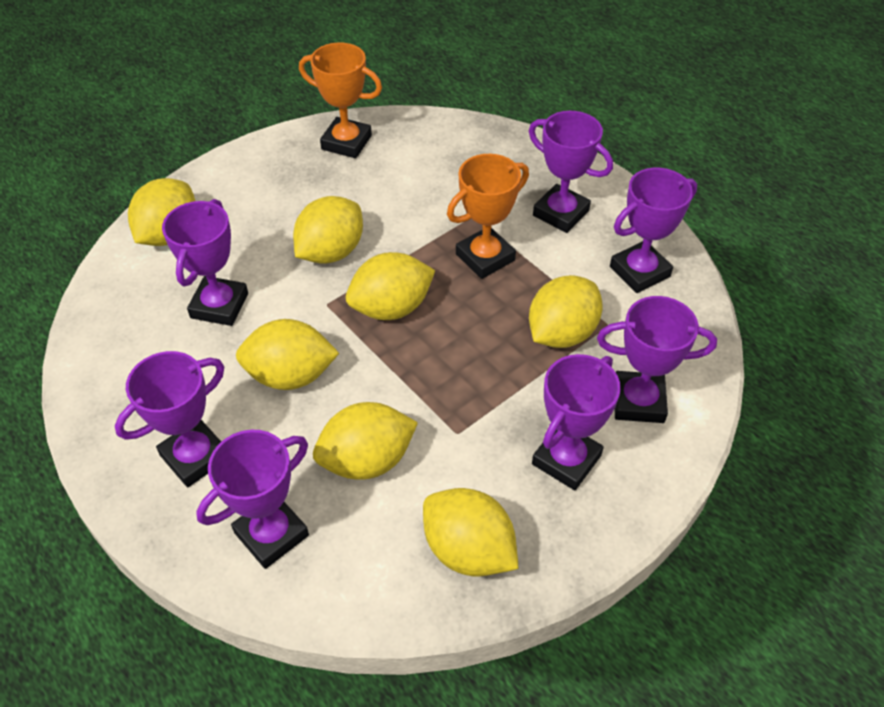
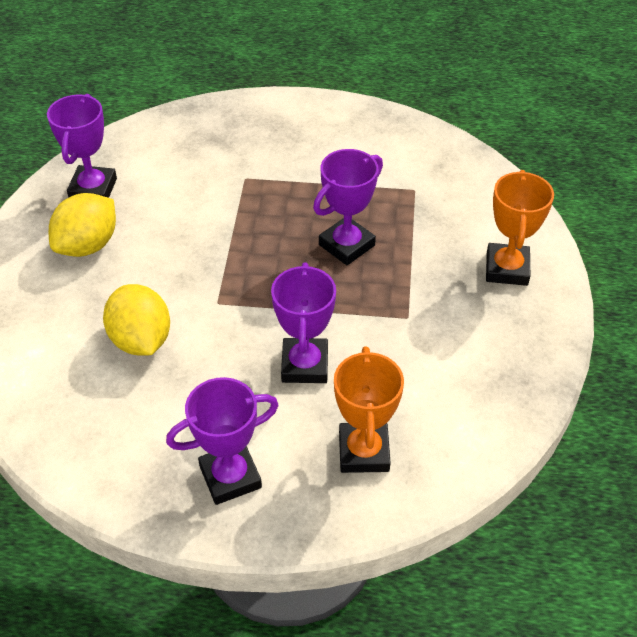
purple trophy: 7 -> 4
yellow lemon: 7 -> 2

